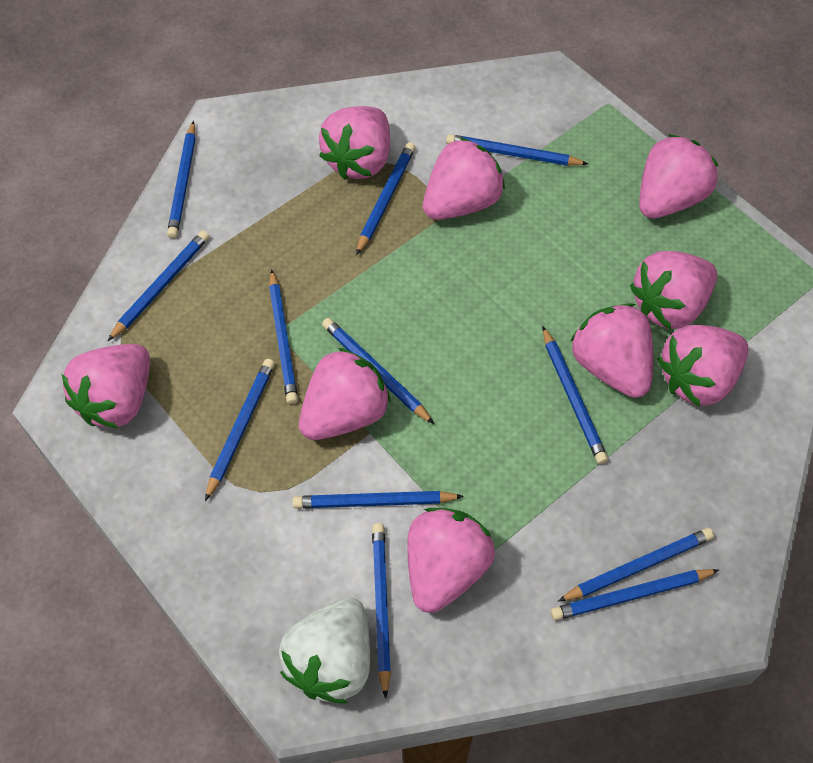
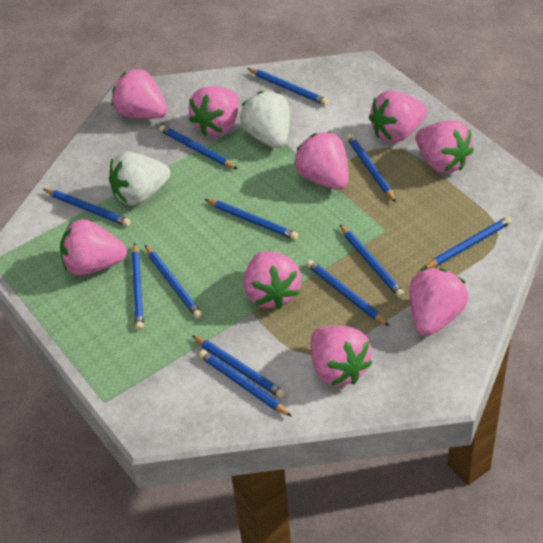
white strawberry: 1 -> 2

